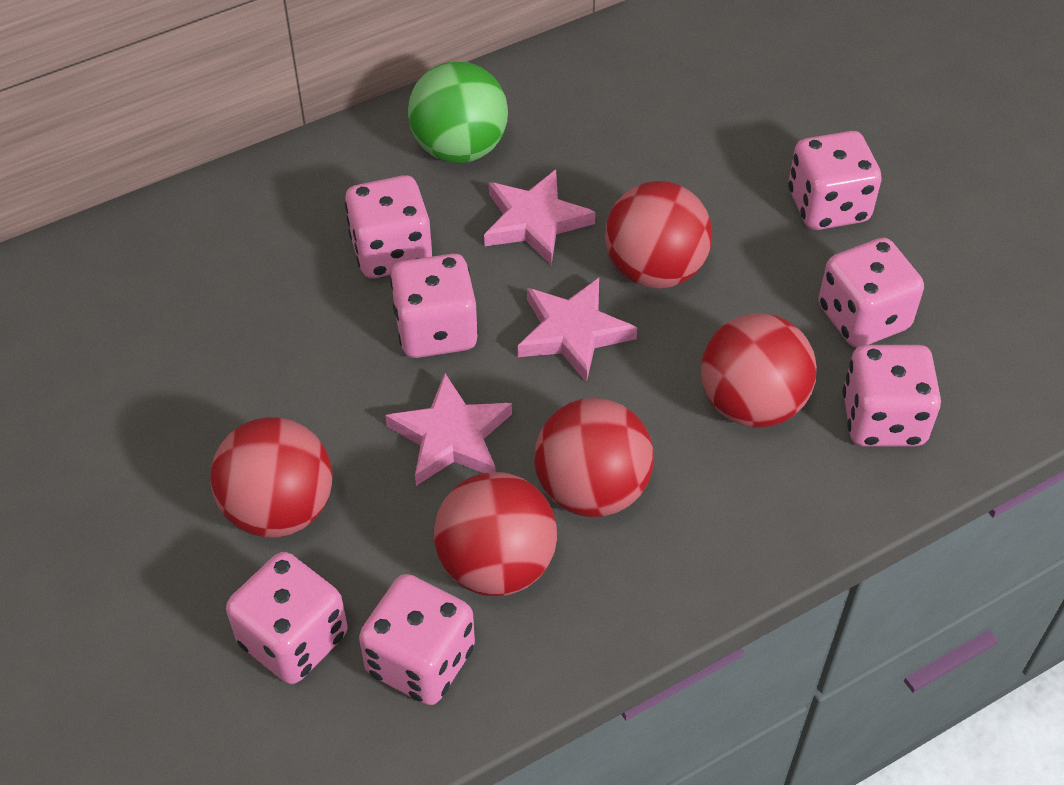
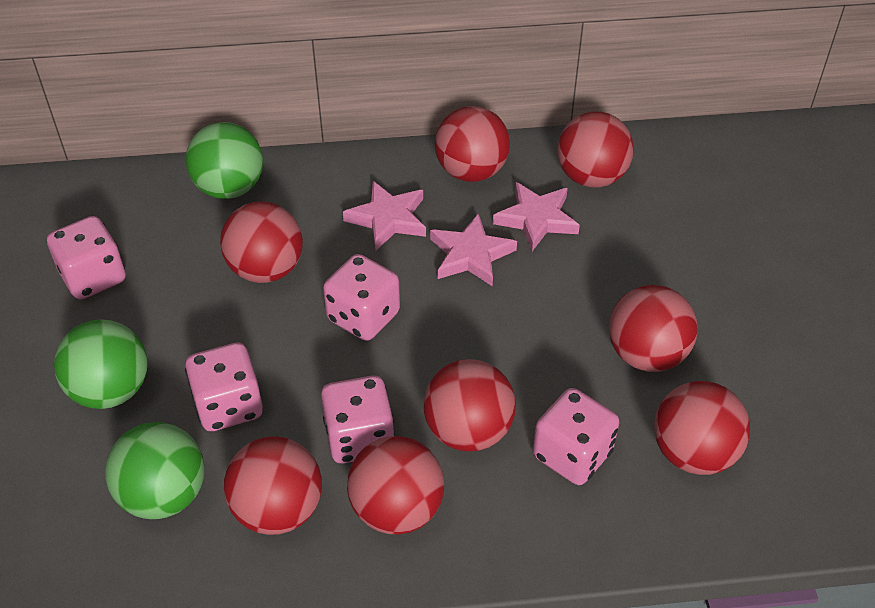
green ball: 1 -> 3
pink dice: 7 -> 5
red ball: 5 -> 8

